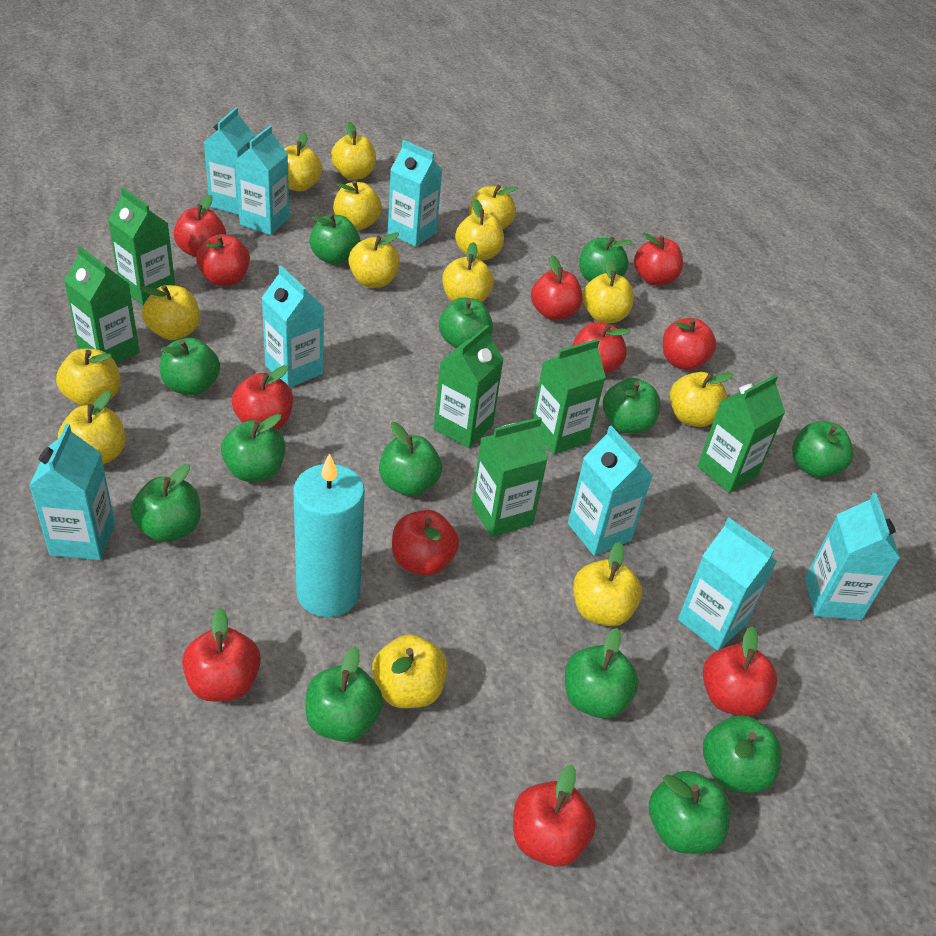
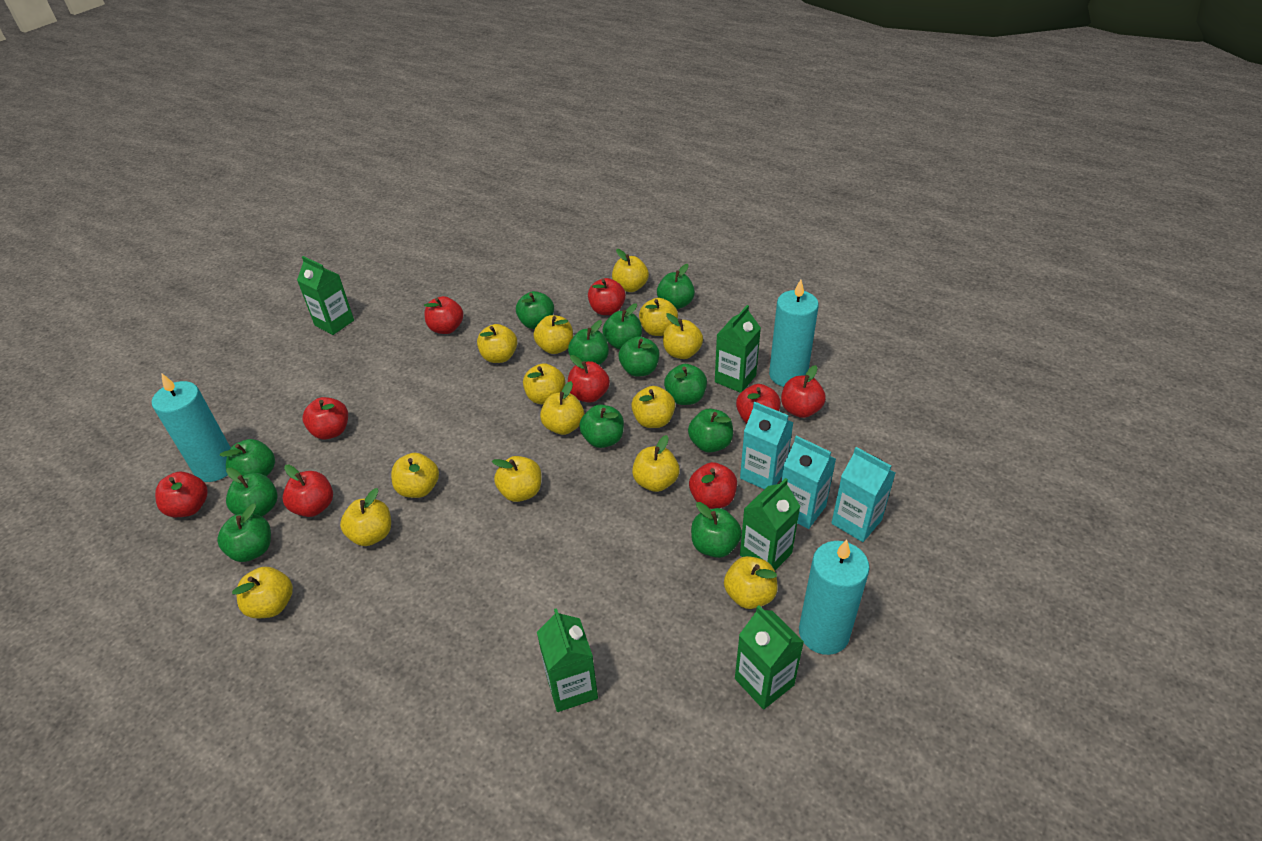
green apple: 13 -> 12
green carton: 6 -> 5
red apple: 11 -> 9
turquoise candle: 1 -> 3
turquoise carton: 8 -> 3

